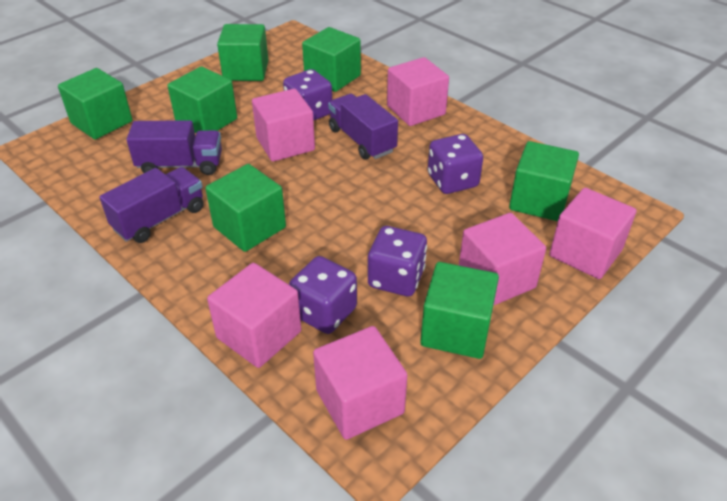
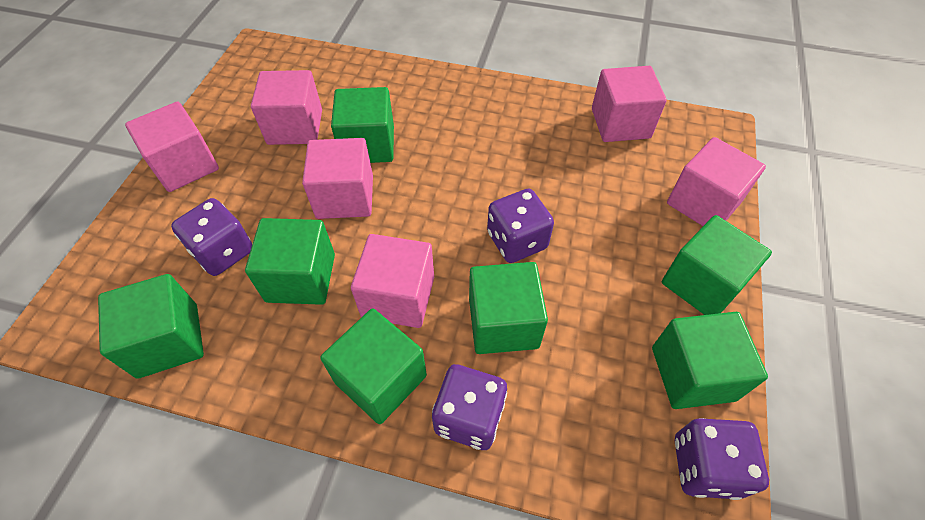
purple truck: 3 -> 0

